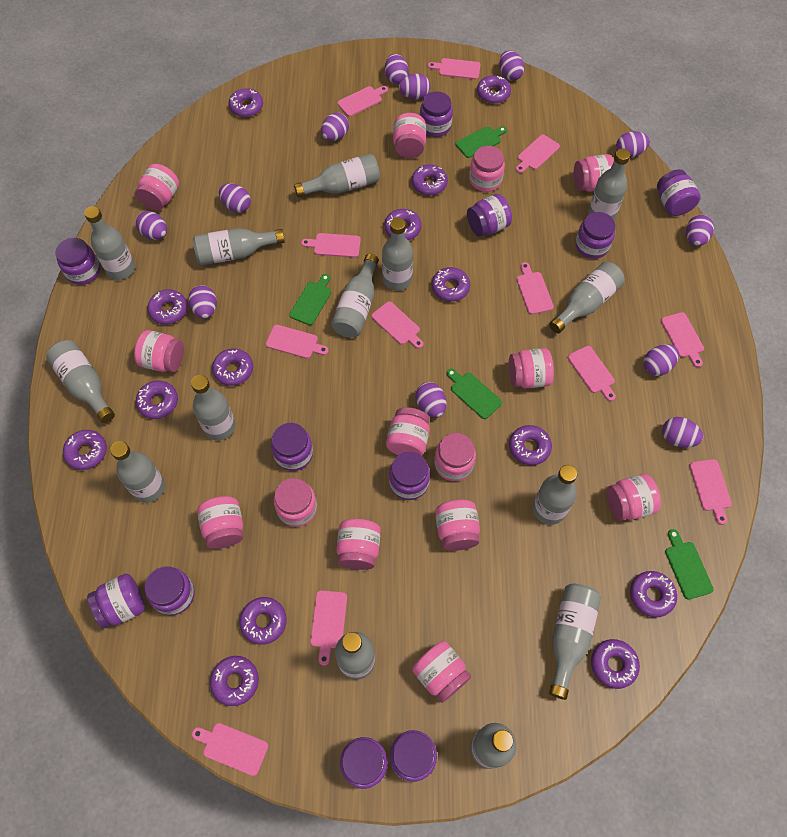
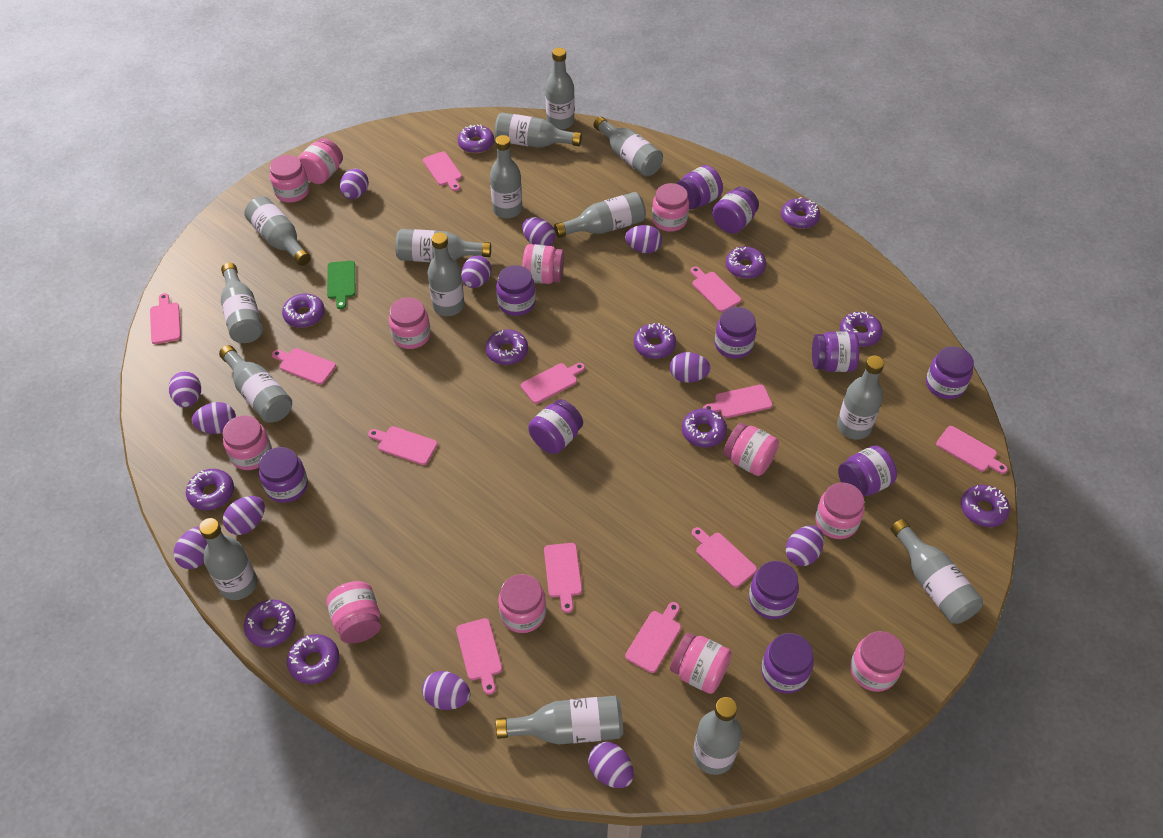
green cutting board: 4 -> 1
grey bottle: 14 -> 15
pink jar: 14 -> 12
purple donut: 14 -> 12

